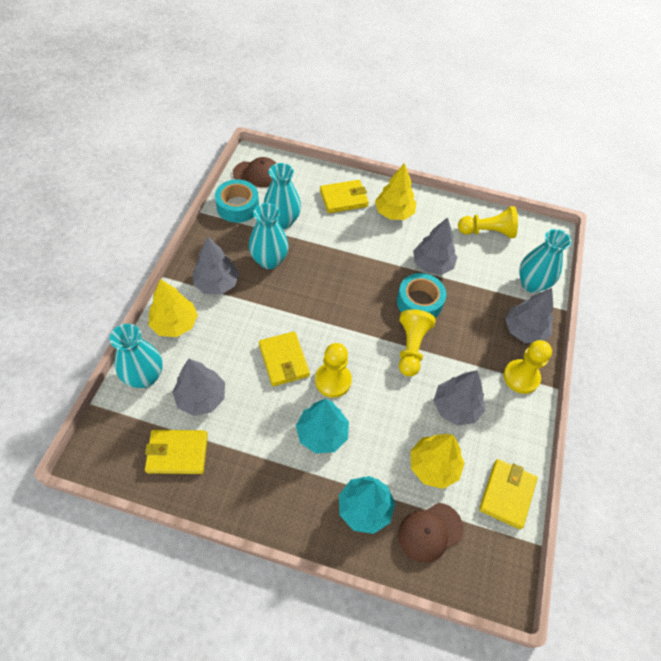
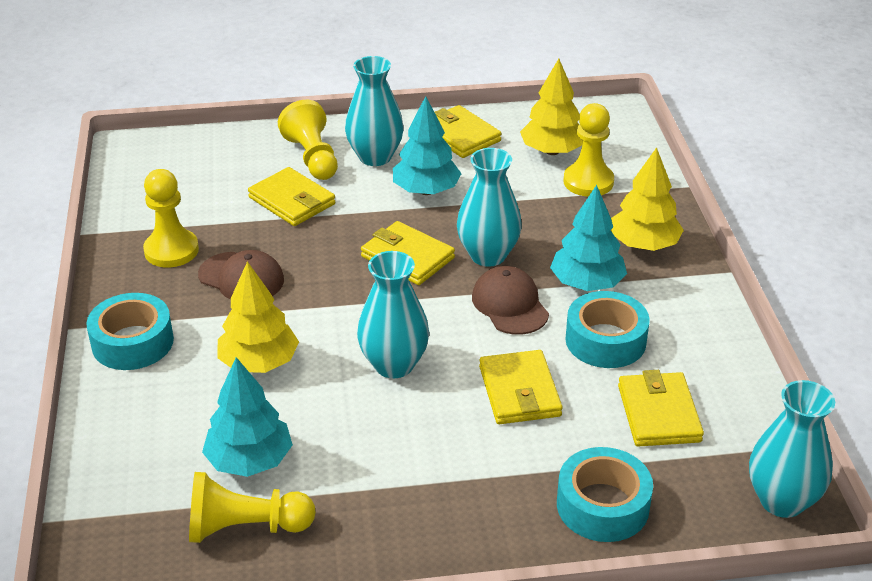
grey tree: 5 -> 0
turquoise tape: 2 -> 3
turquoise tree: 2 -> 3
yellow wallet: 4 -> 5

